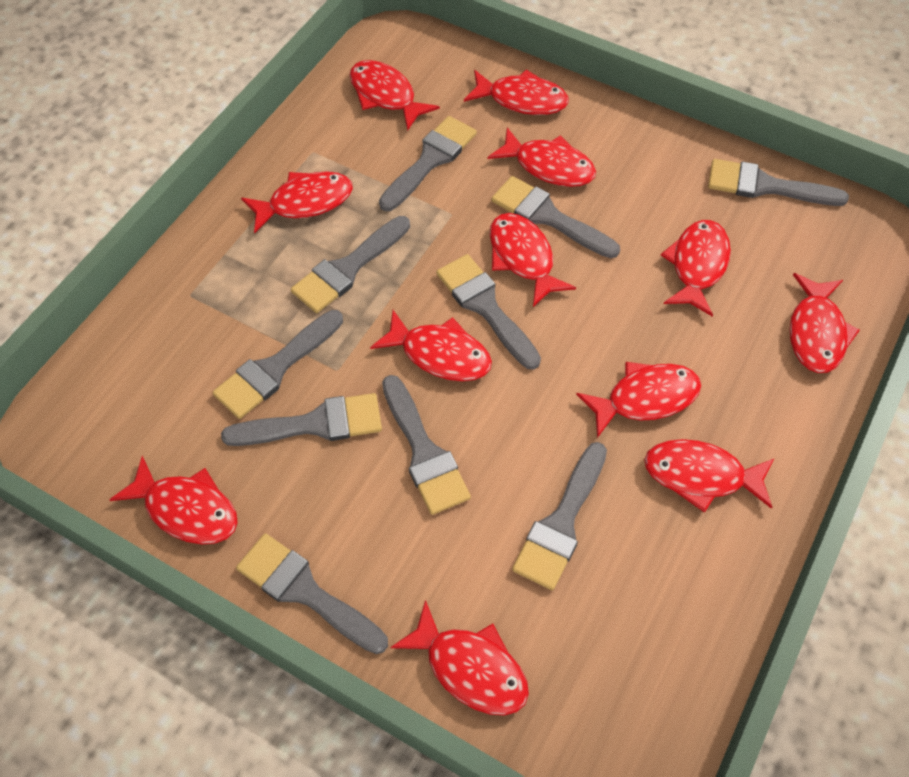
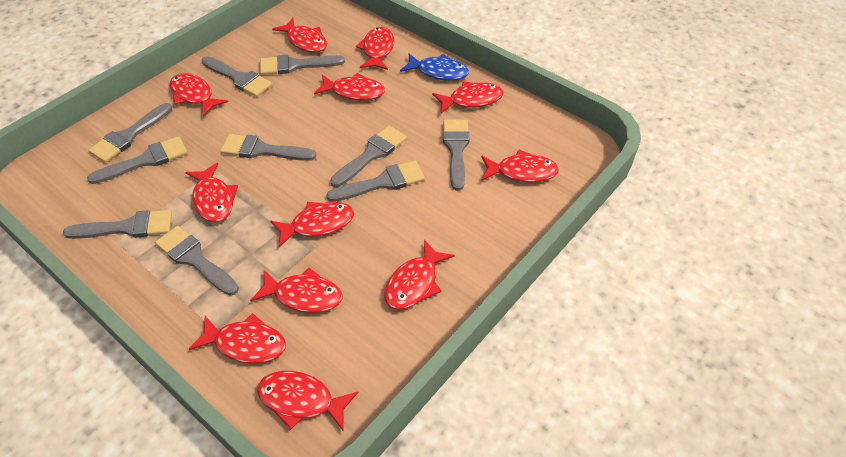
blue fish: 0 -> 1

